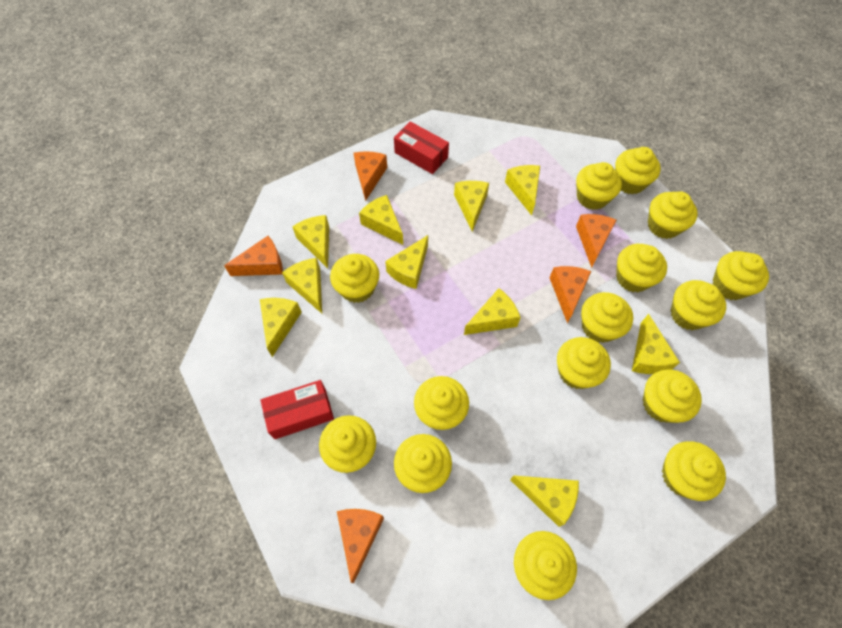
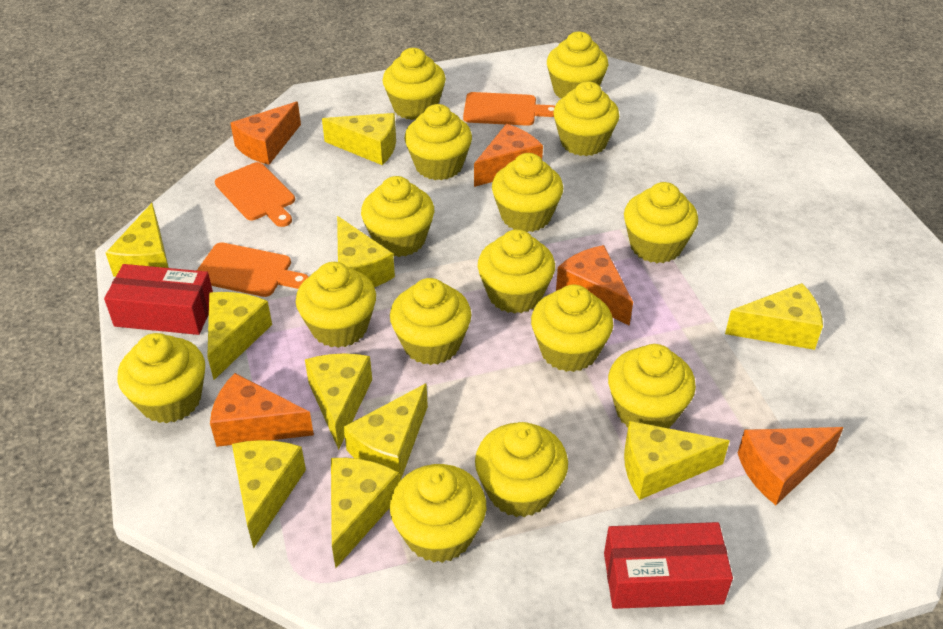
orange cutting board: 0 -> 3

